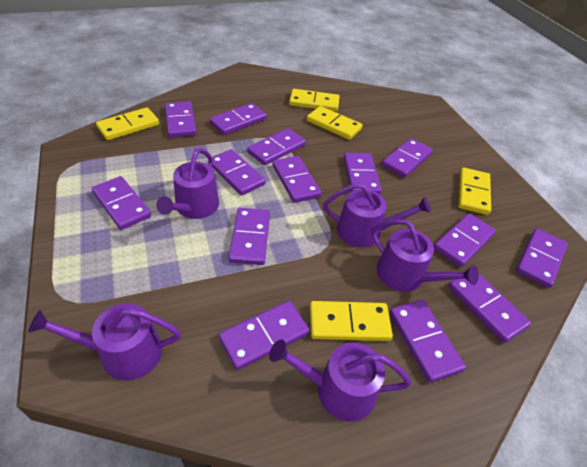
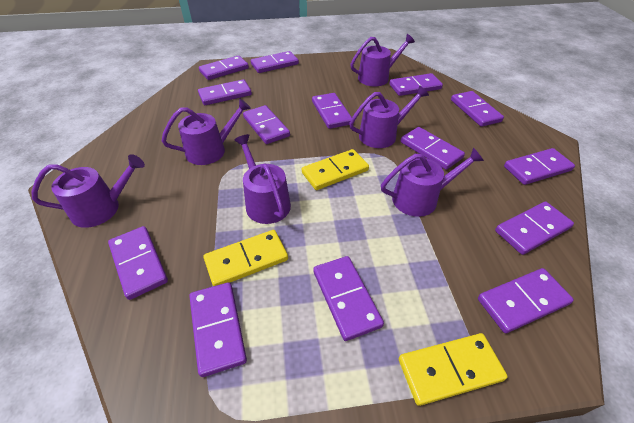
purple watering can: 5 -> 6
yellow domino: 5 -> 3

